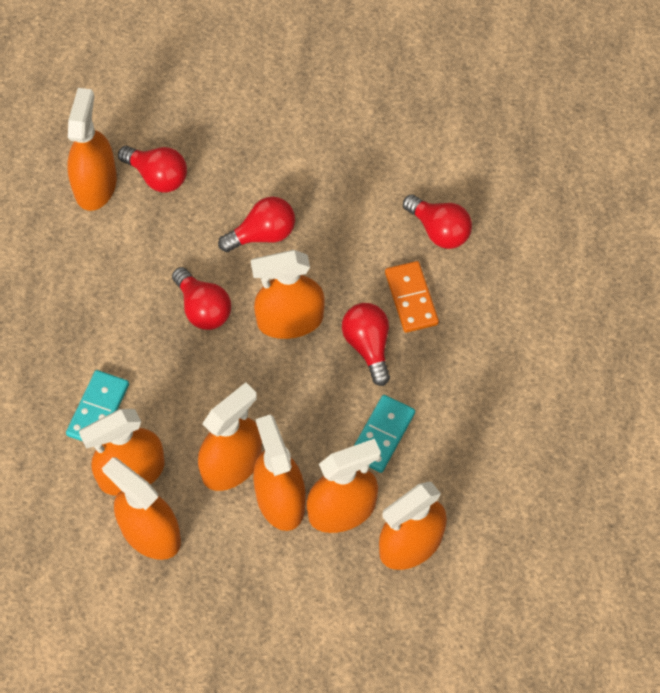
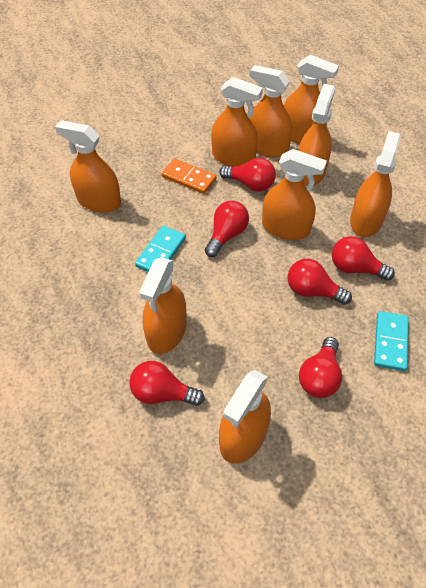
orange spray bottle: 8 -> 9
red light bulb: 5 -> 6

